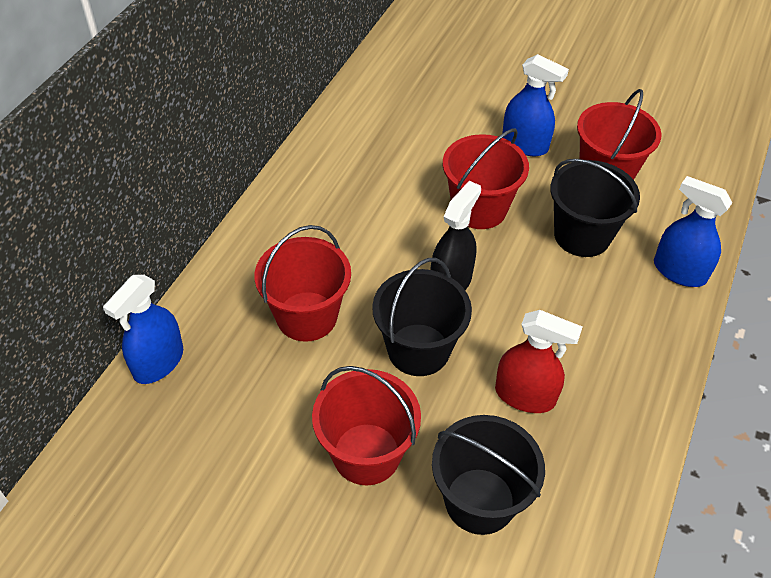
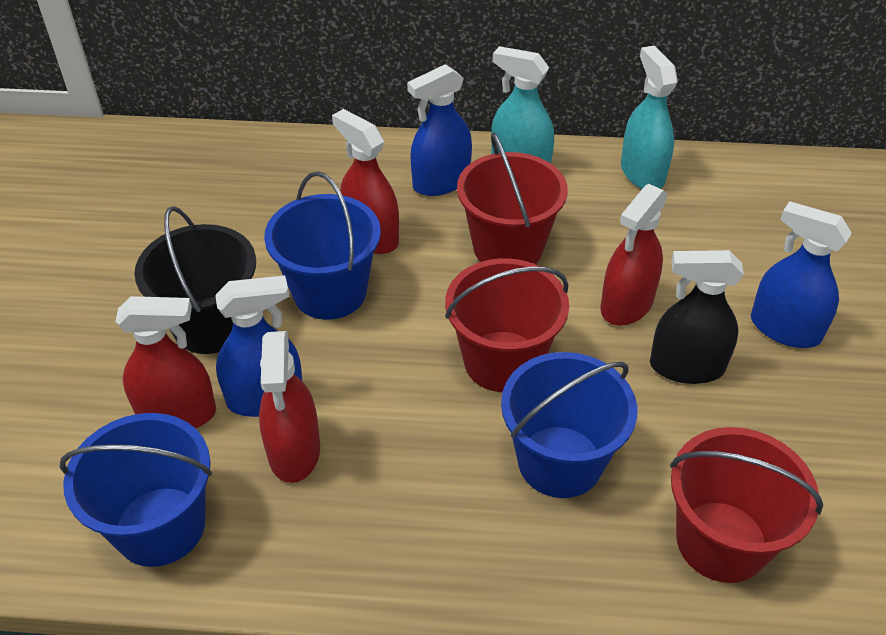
black bucket: 3 -> 1
blue bucket: 0 -> 3
red bucket: 4 -> 3
red spray bottle: 1 -> 4
turquoise spray bottle: 0 -> 2

